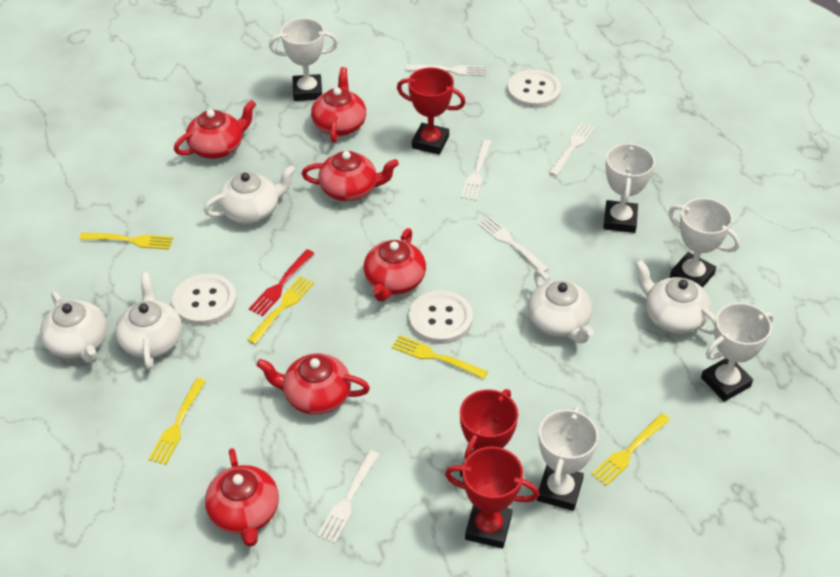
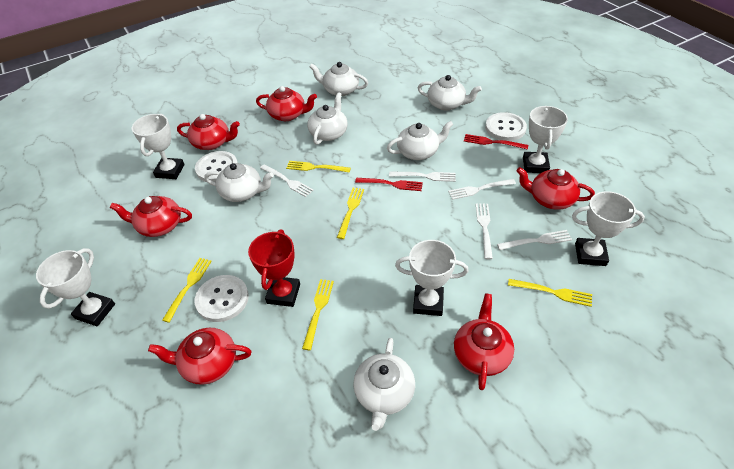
red fork: 1 -> 2
red trophy: 3 -> 1
white teapot: 5 -> 6

